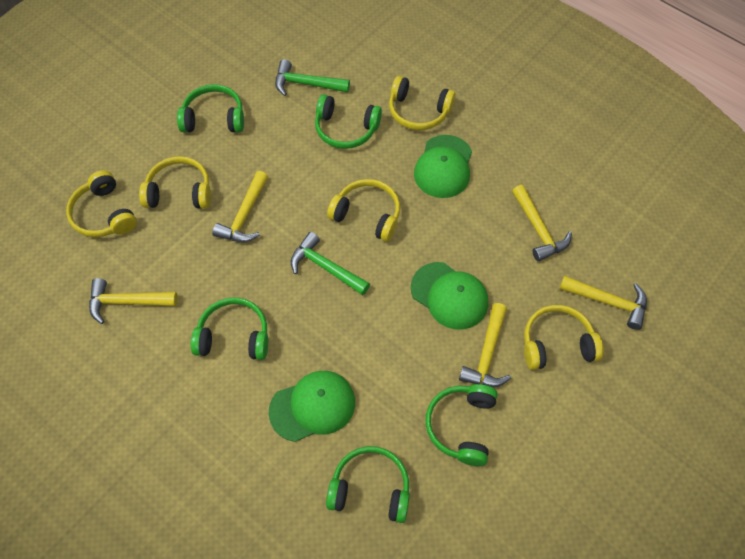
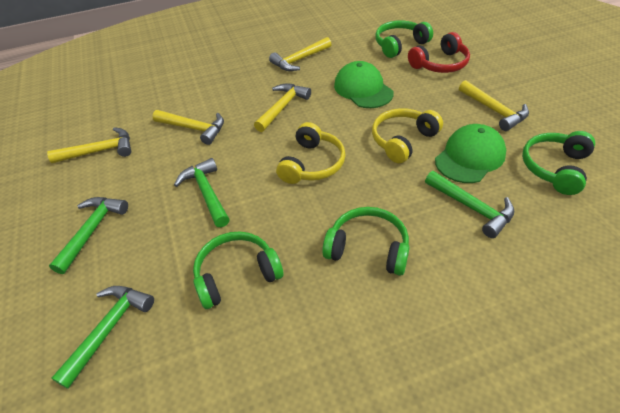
green cap: 3 -> 2
green hammer: 2 -> 4
green headphones: 5 -> 4
red headphones: 0 -> 1
yellow headphones: 5 -> 2

